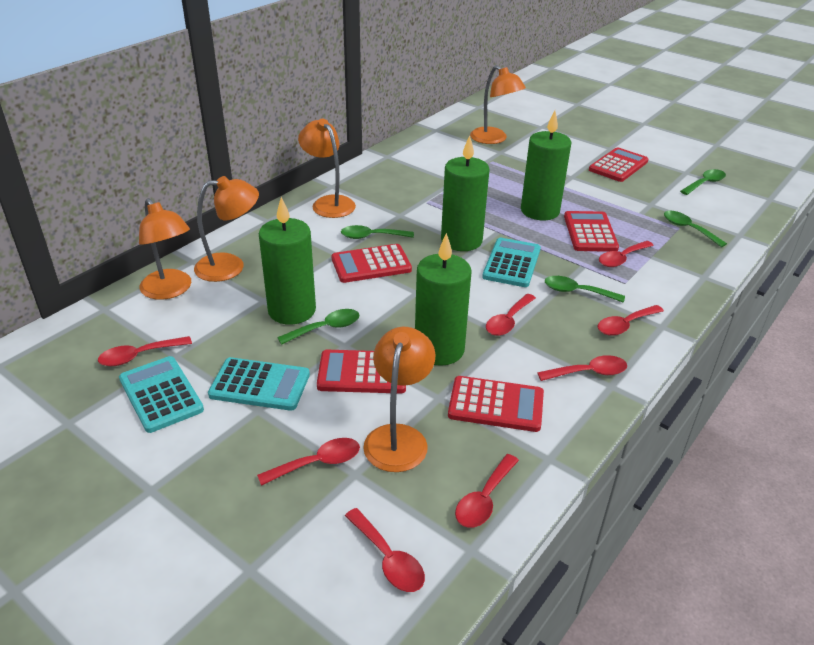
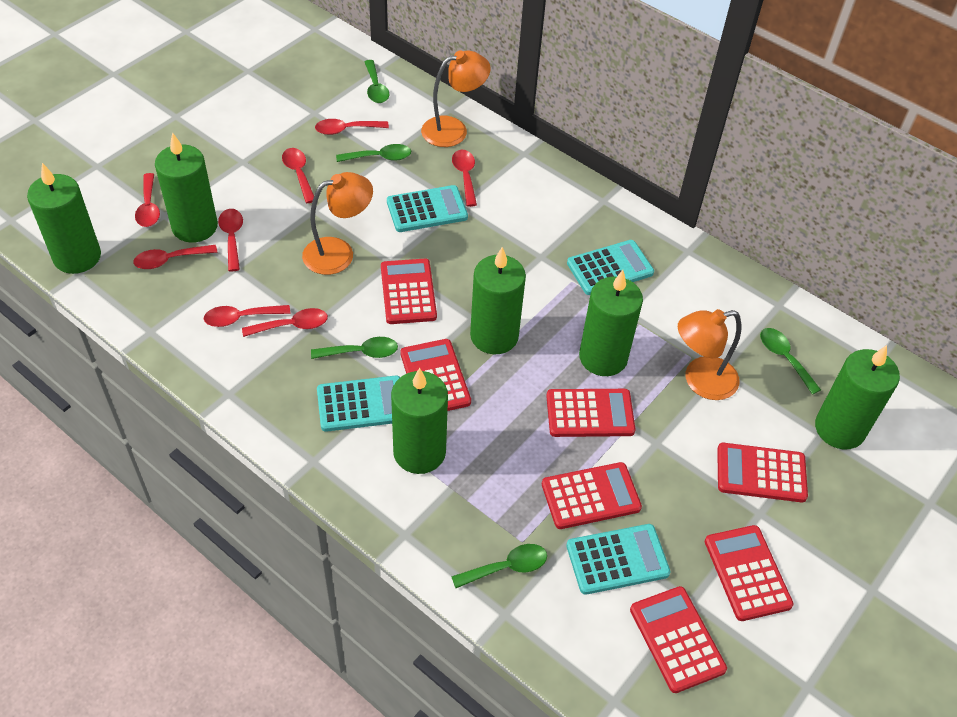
green candle: 4 -> 6
orange lamp: 5 -> 3
red calculator: 5 -> 7
turquoise calculator: 3 -> 4

